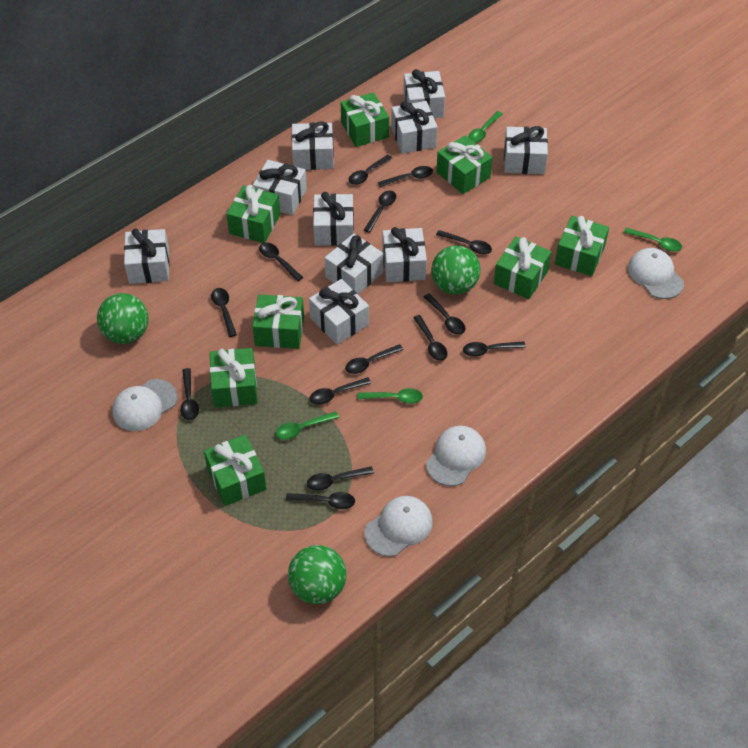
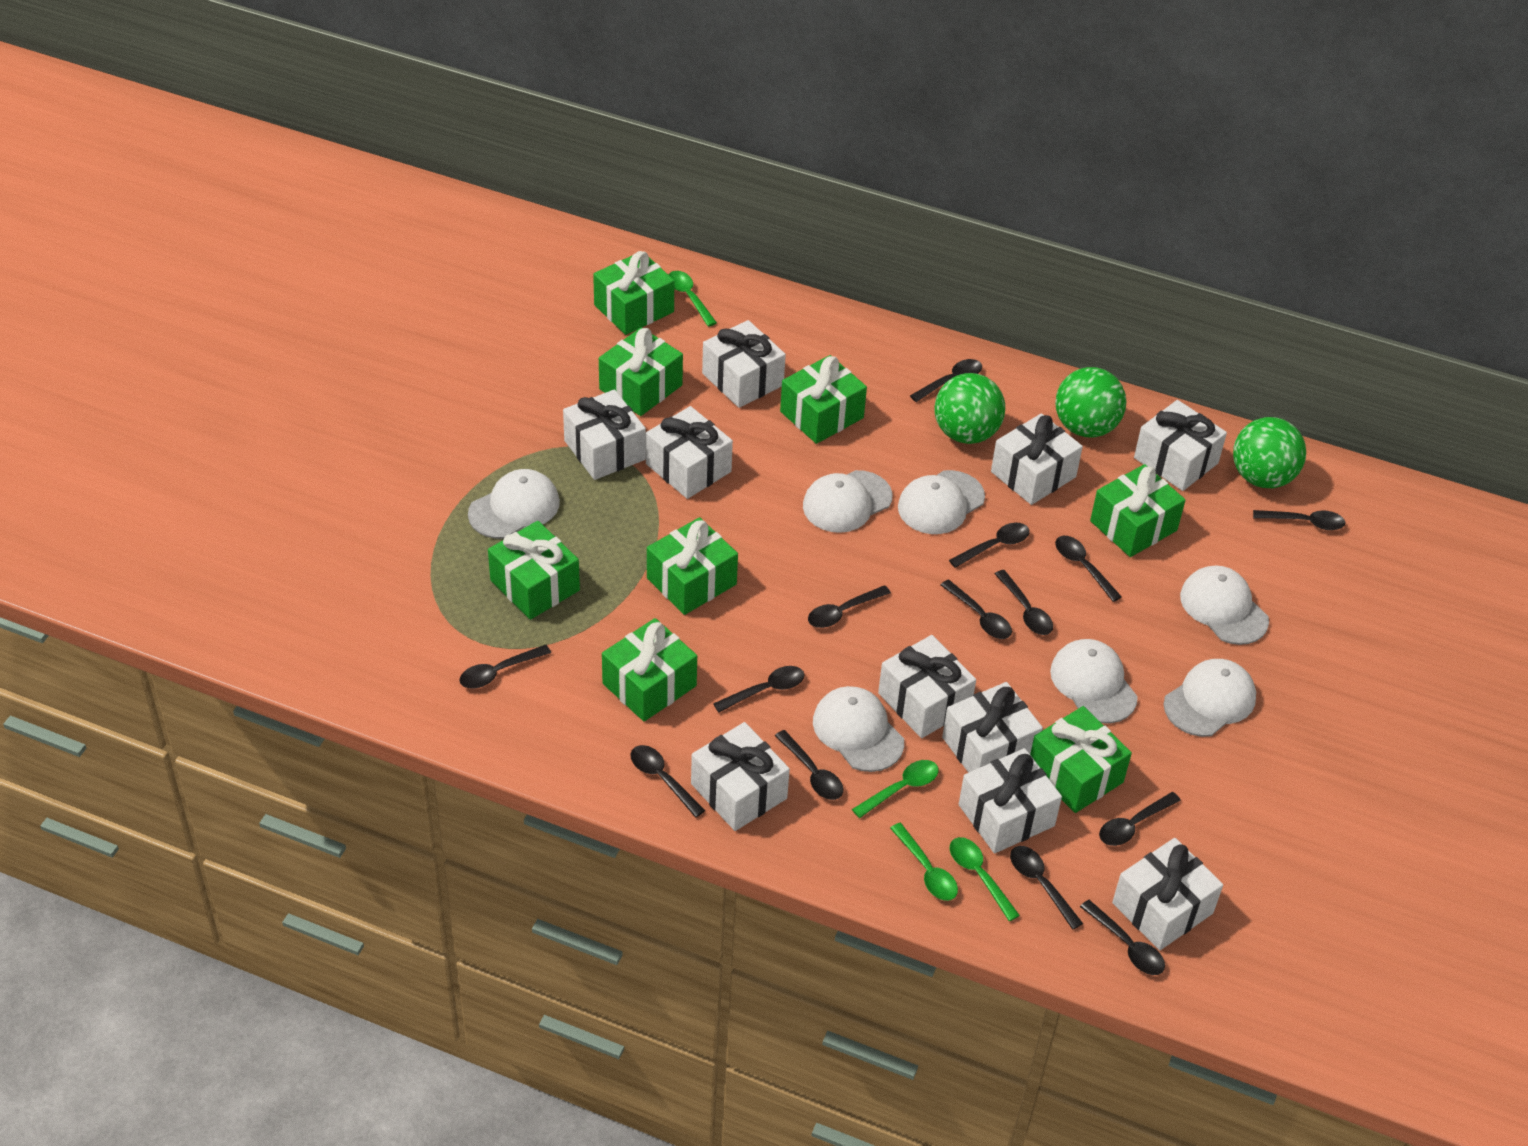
white cap: 4 -> 7

